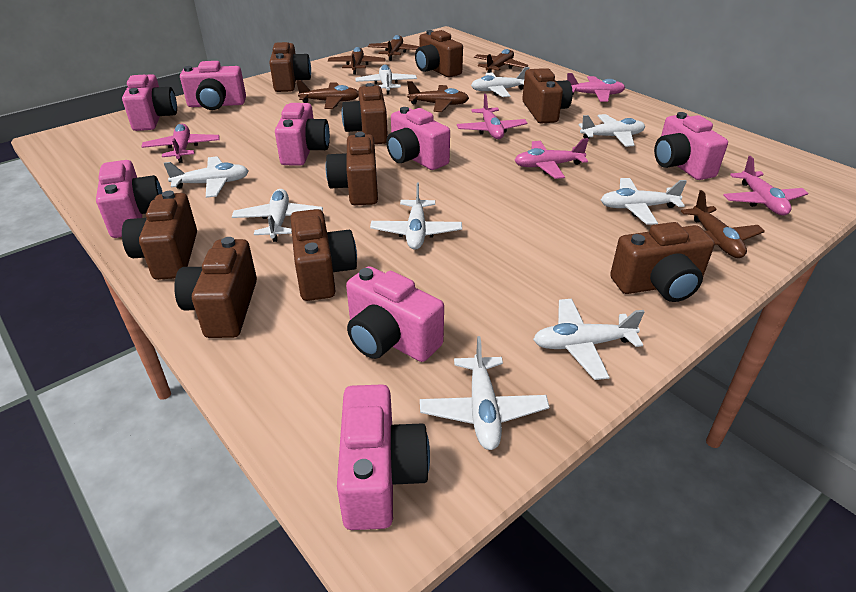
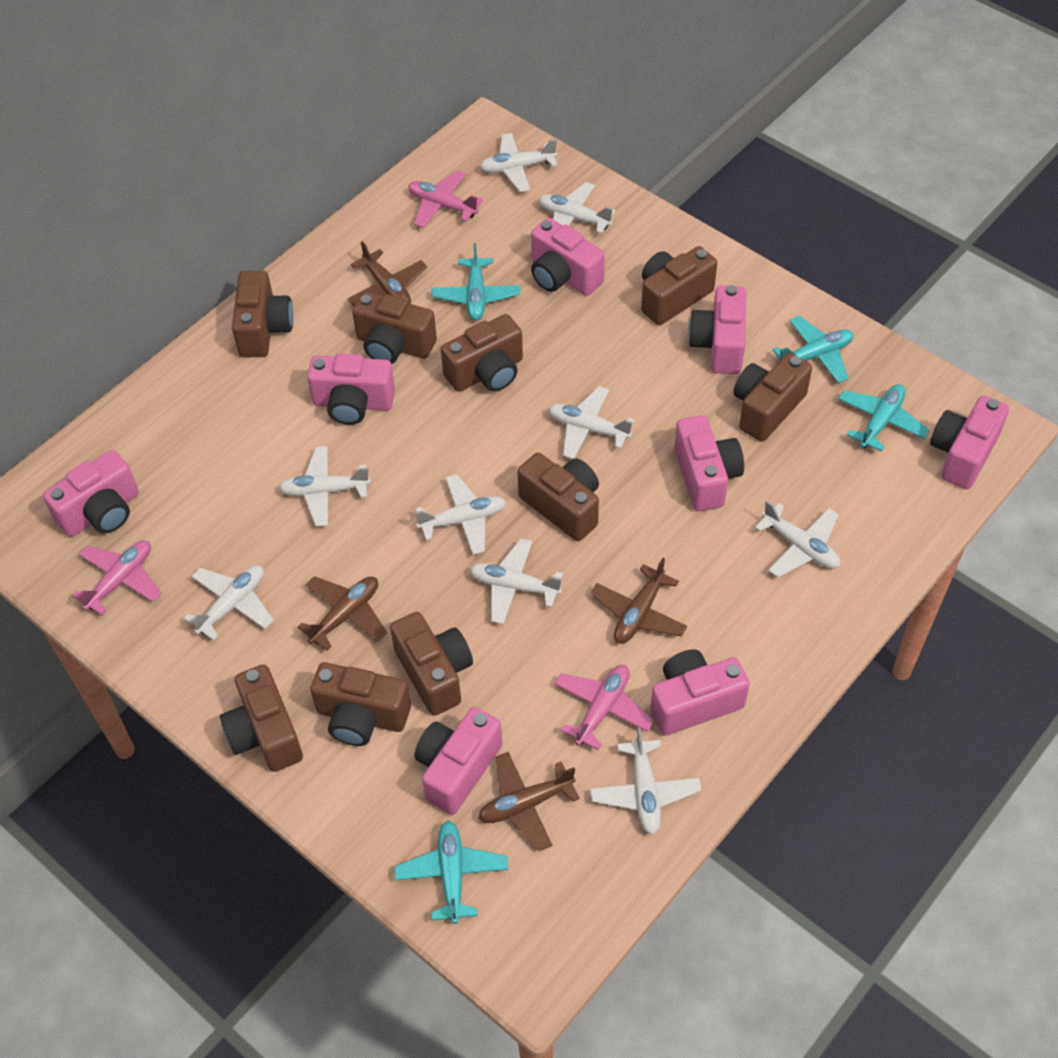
brown plane: 6 -> 4
pink plane: 5 -> 3
turquoise plane: 0 -> 4

